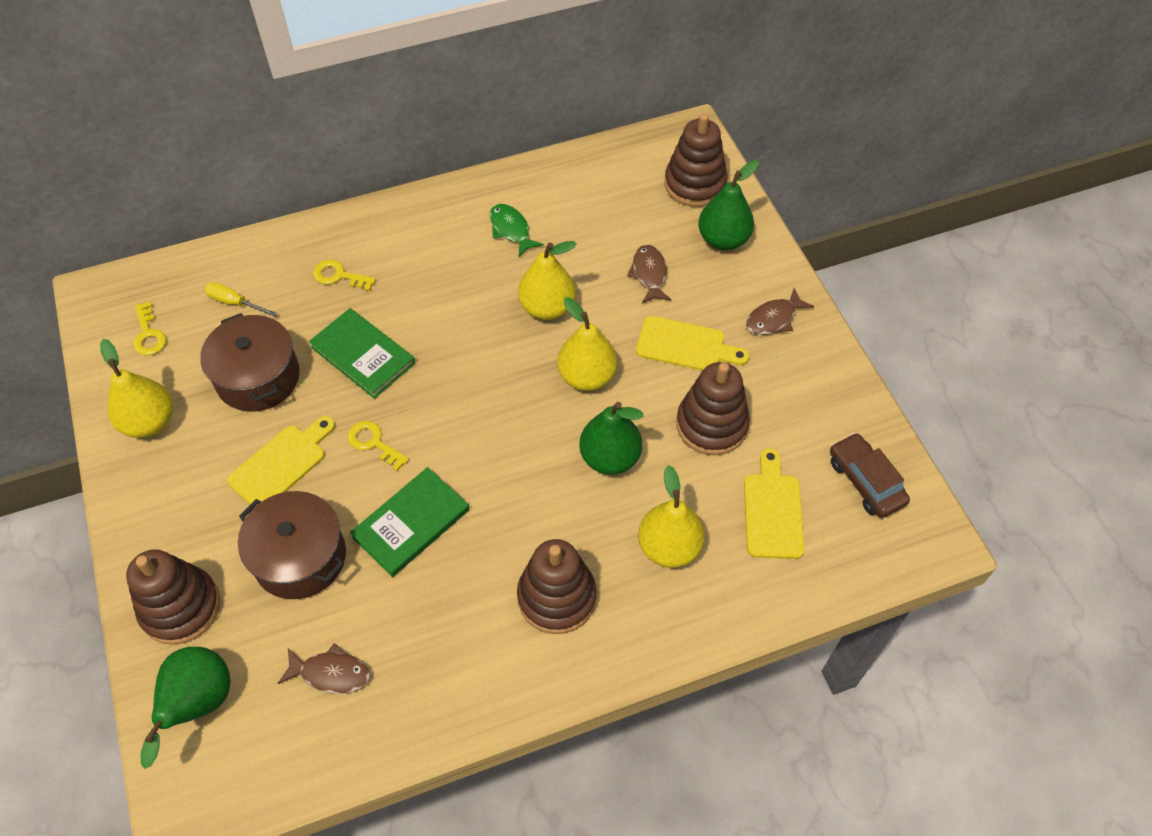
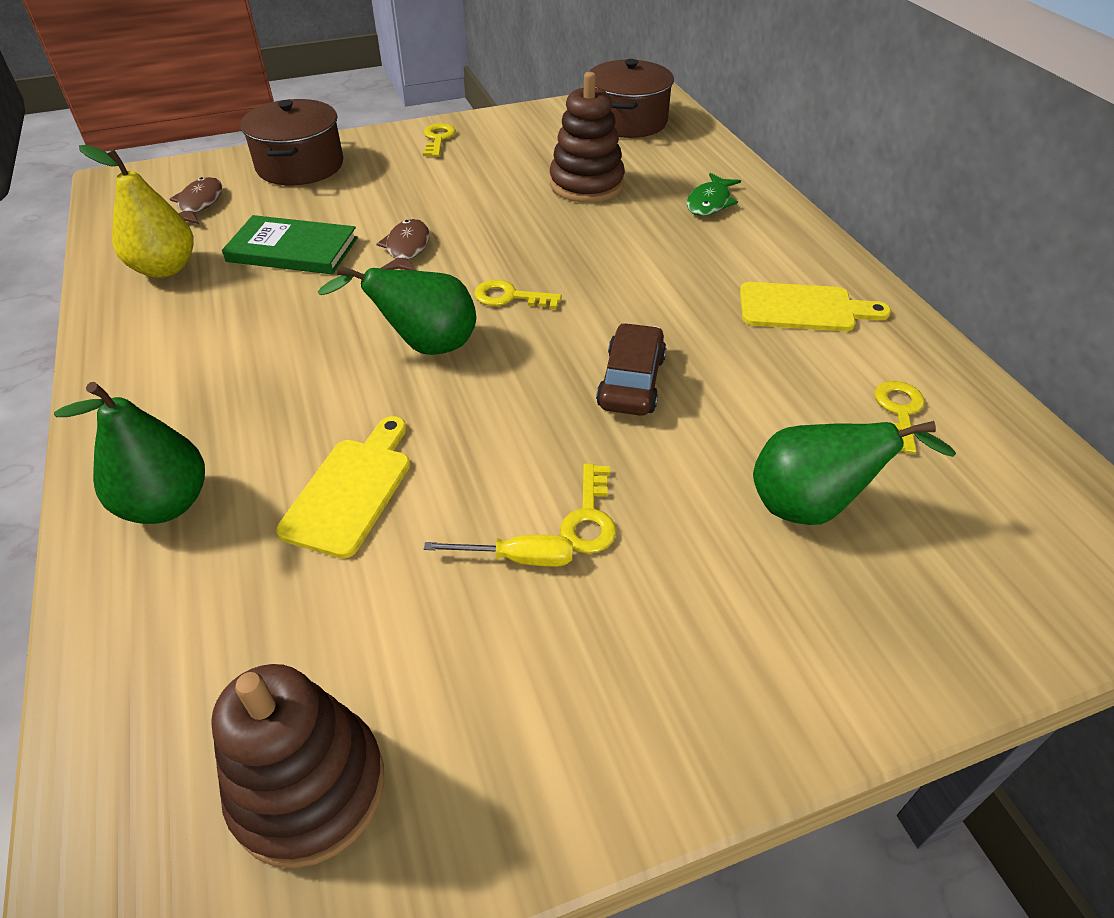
brown fish: 3 -> 2
brown stacking toy: 4 -> 2
green book: 2 -> 1
yellow cutting board: 3 -> 2
yellow key: 3 -> 4
yellow pear: 4 -> 1

